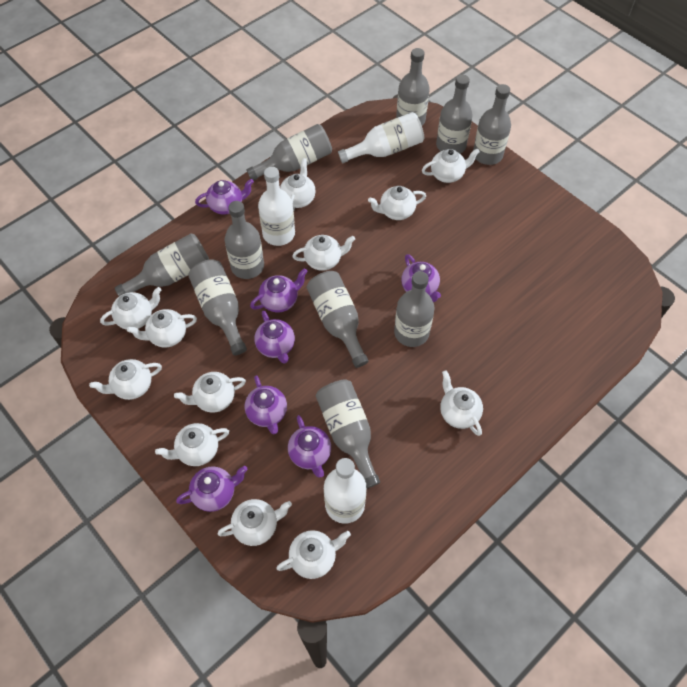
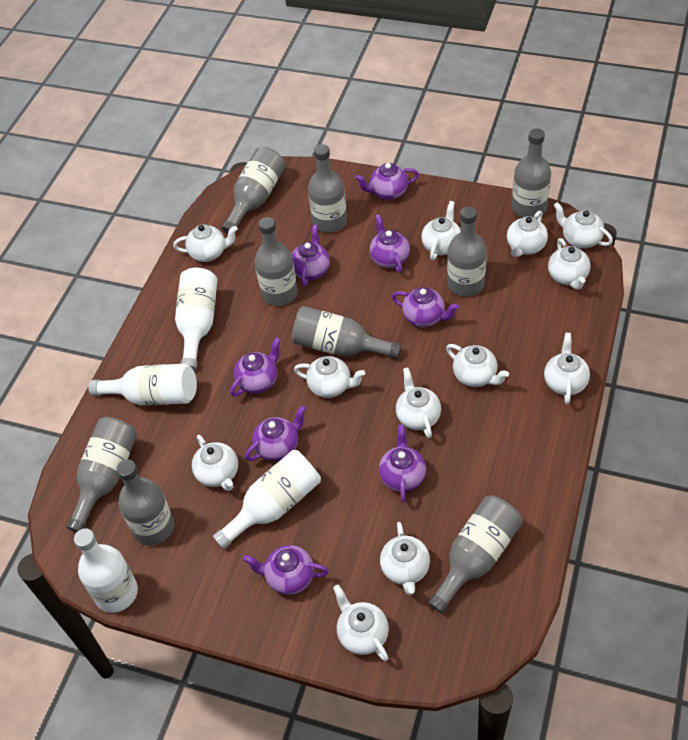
grey bottle: 10 -> 9
purple teapot: 7 -> 8
white bottle: 3 -> 4

